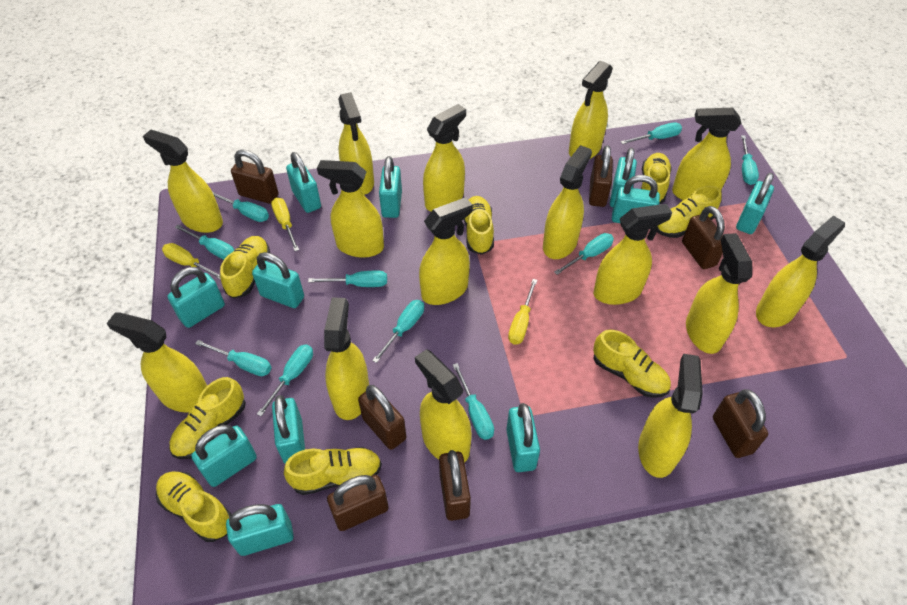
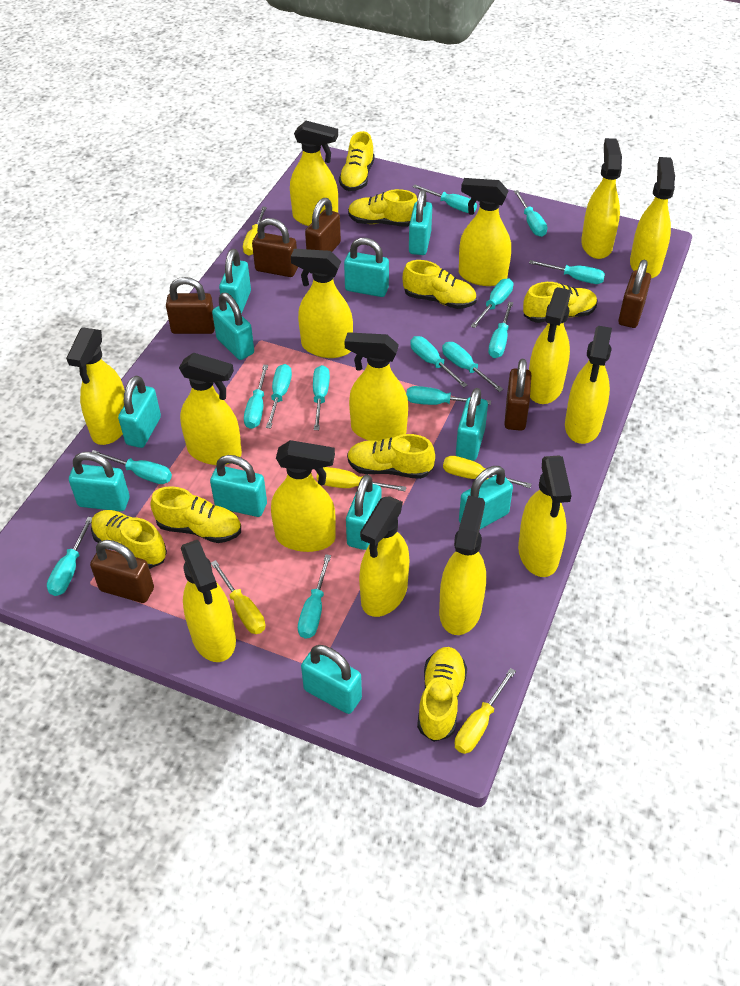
brown padlock: 7 -> 6
turquoise screwdriver: 10 -> 14
yellow screwdriver: 3 -> 5

